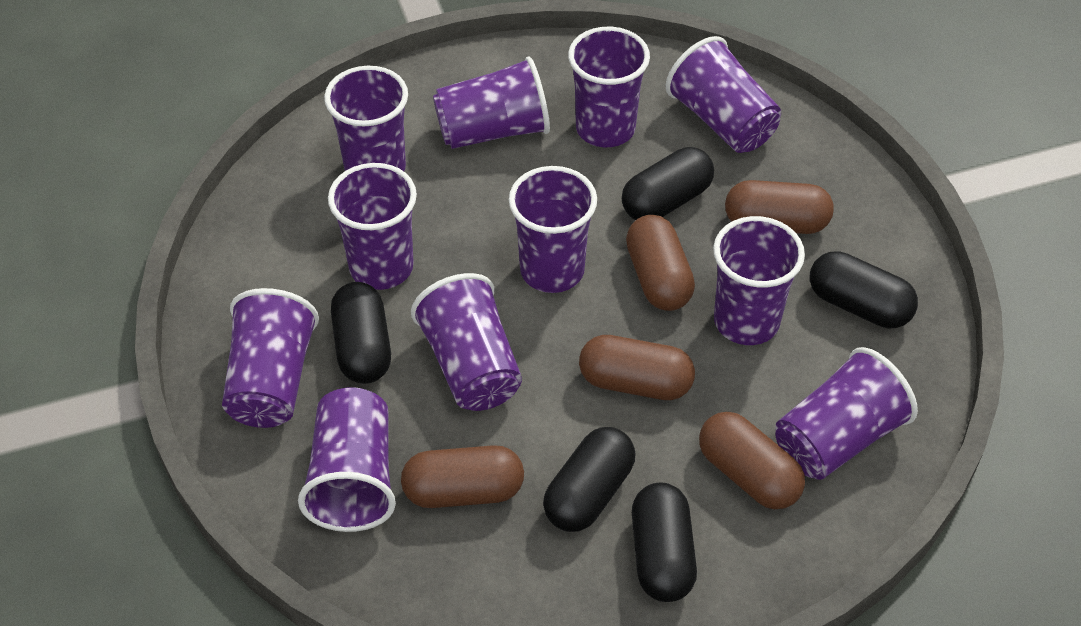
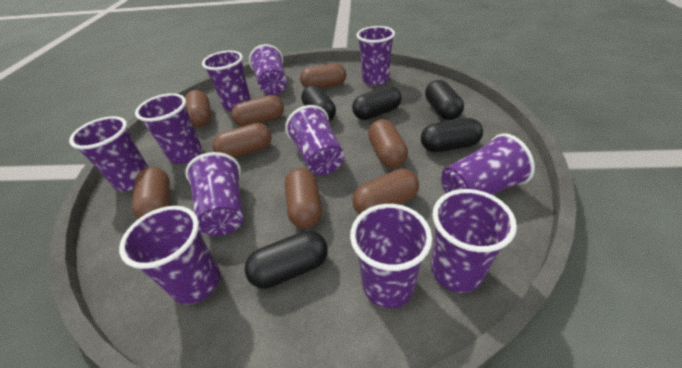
brown capsule: 5 -> 8

